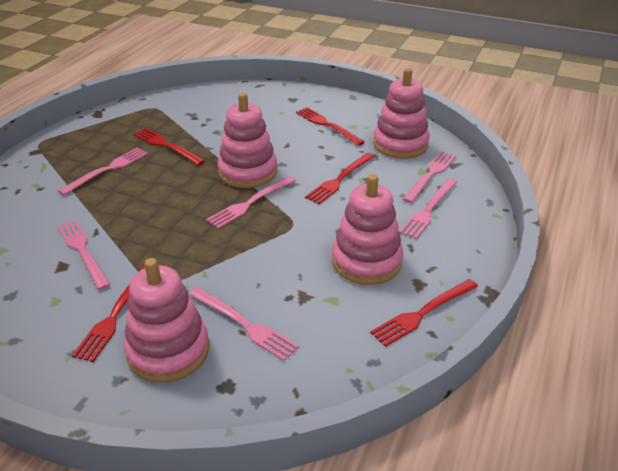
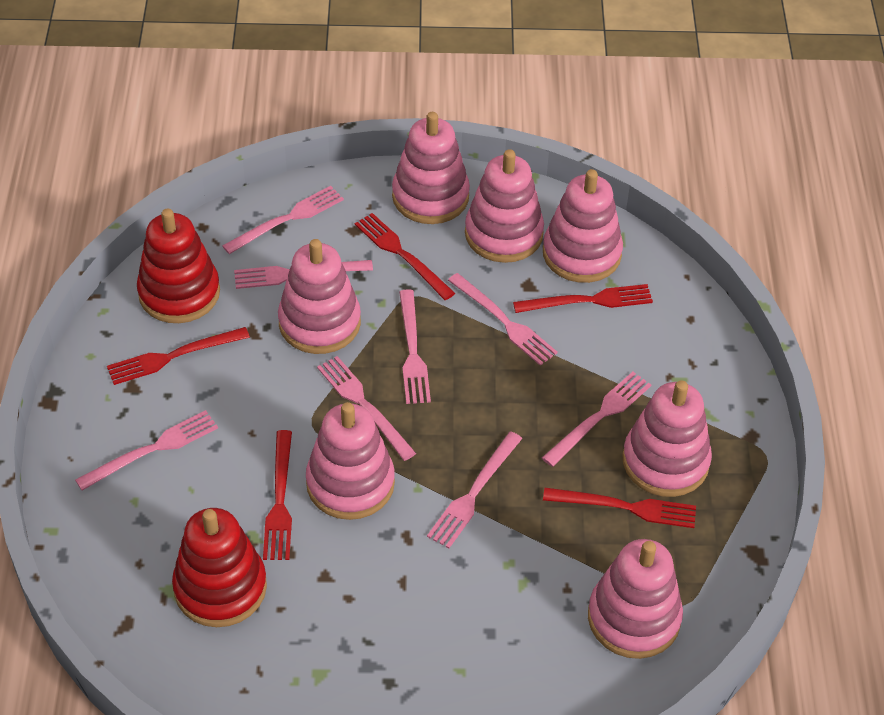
pink fork: 6 -> 8
pink stacking toy: 4 -> 7
red stacking toy: 0 -> 2

